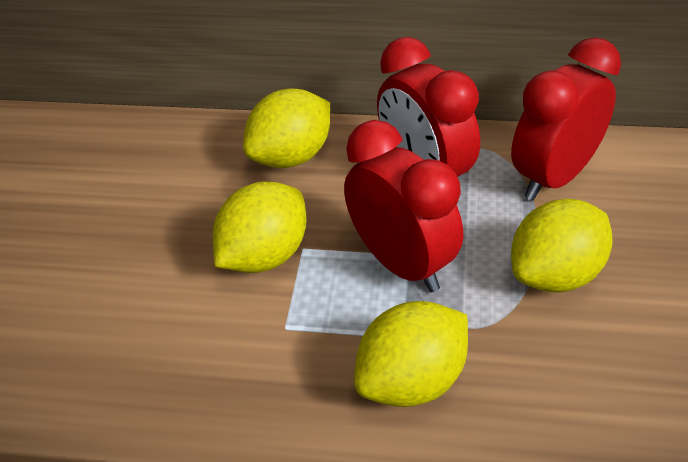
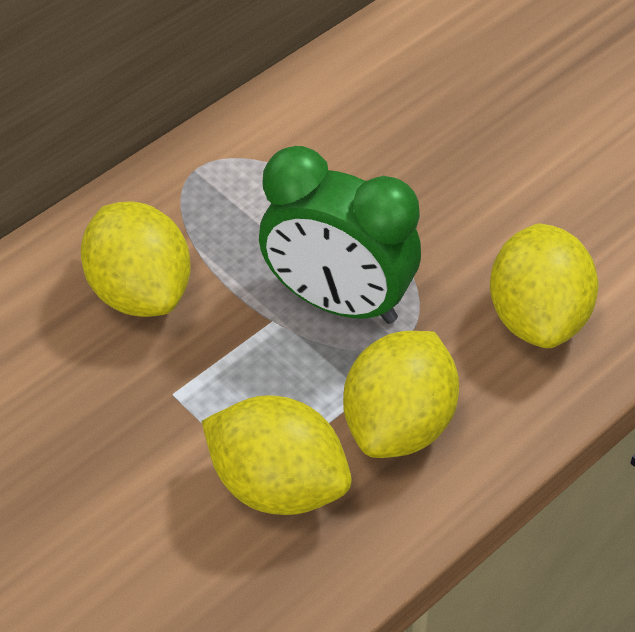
green clock: 0 -> 1
red clock: 3 -> 0

